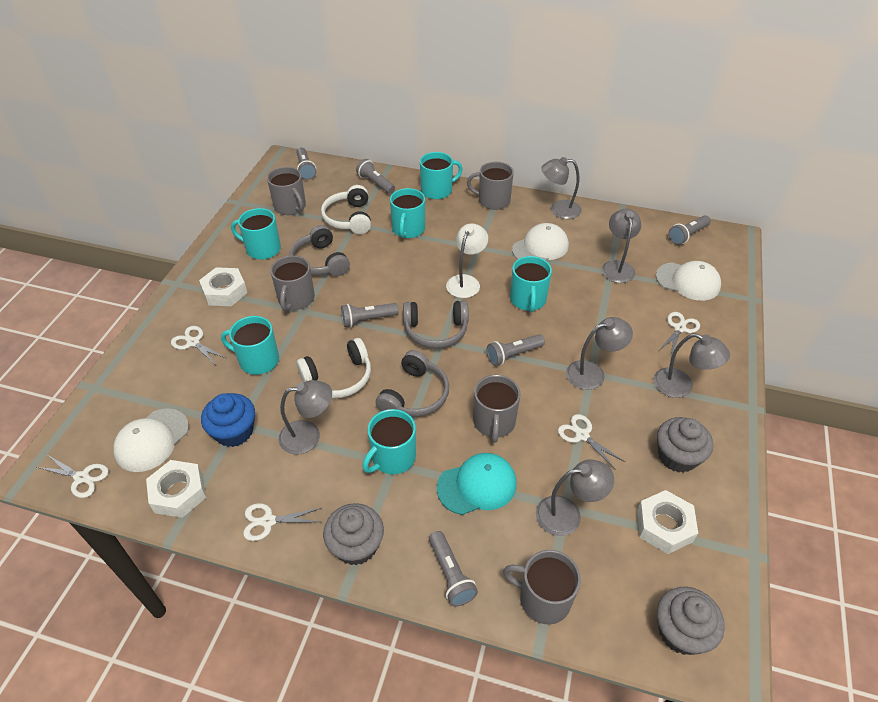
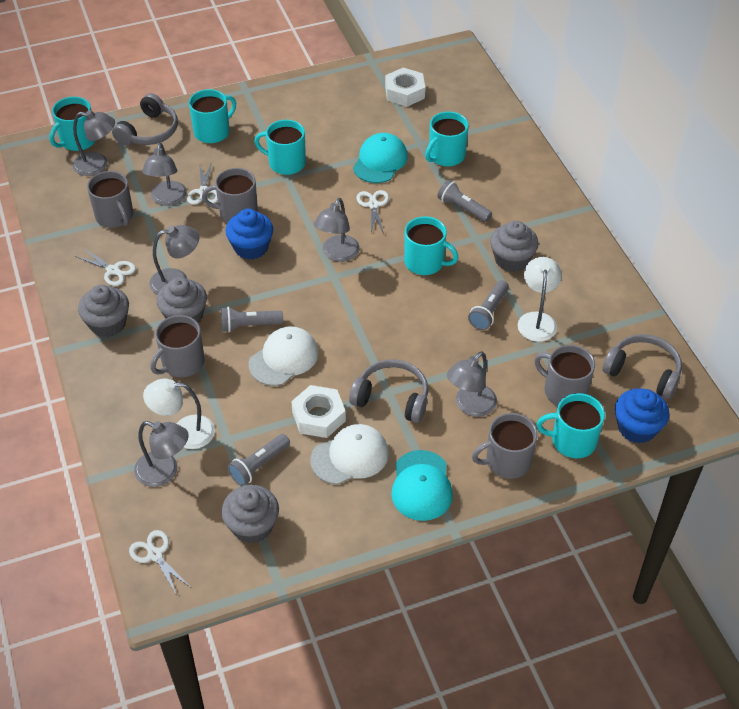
blue cupcake: 1 -> 2
grey cupcake: 3 -> 4
grey flashlight: 6 -> 4
turquoise cap: 1 -> 2
white cap: 3 -> 2
white headphones: 2 -> 0
white lamp: 1 -> 2
white nut: 3 -> 2
white scissors: 5 -> 4

